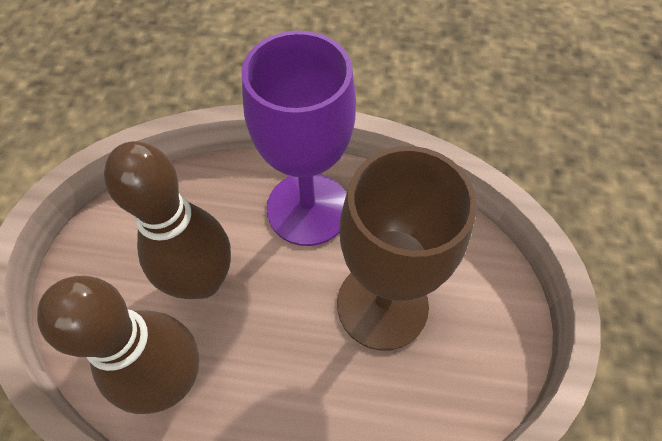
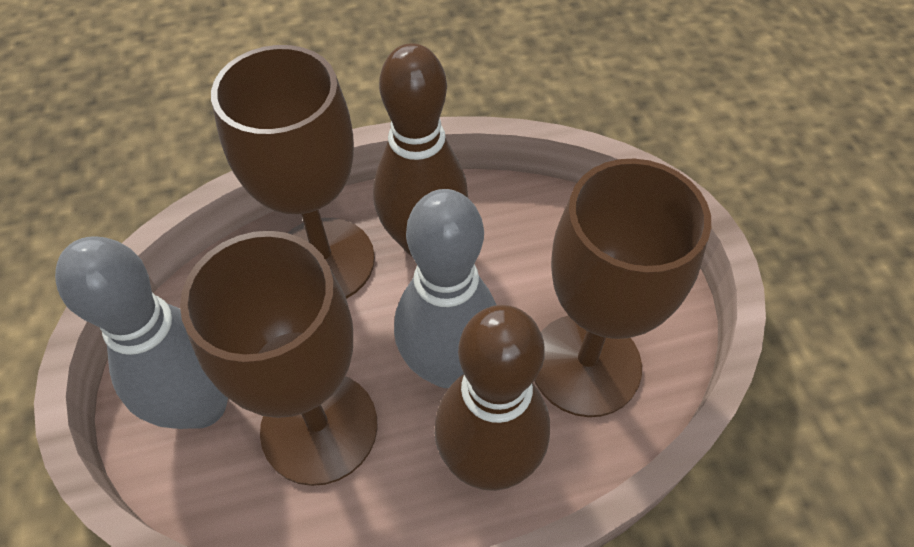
brown goblet: 1 -> 3
grey bowling pin: 0 -> 2
purple goblet: 1 -> 0

